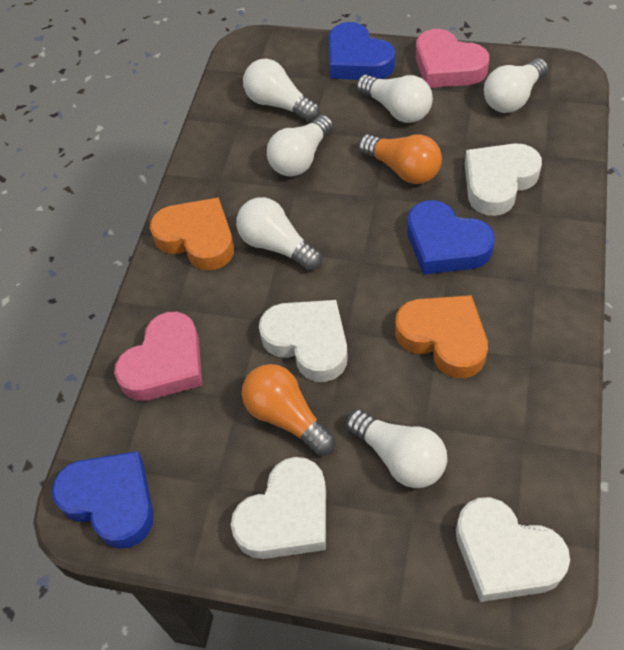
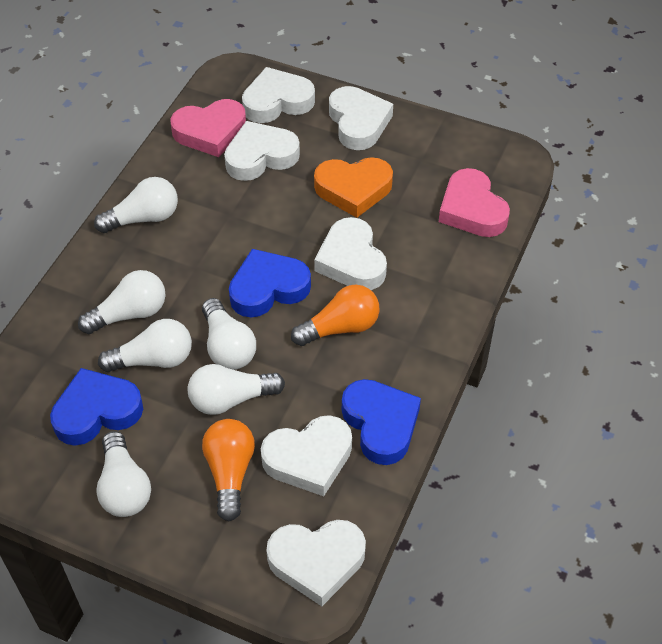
orange heart: 2 -> 1
white heart: 4 -> 6

